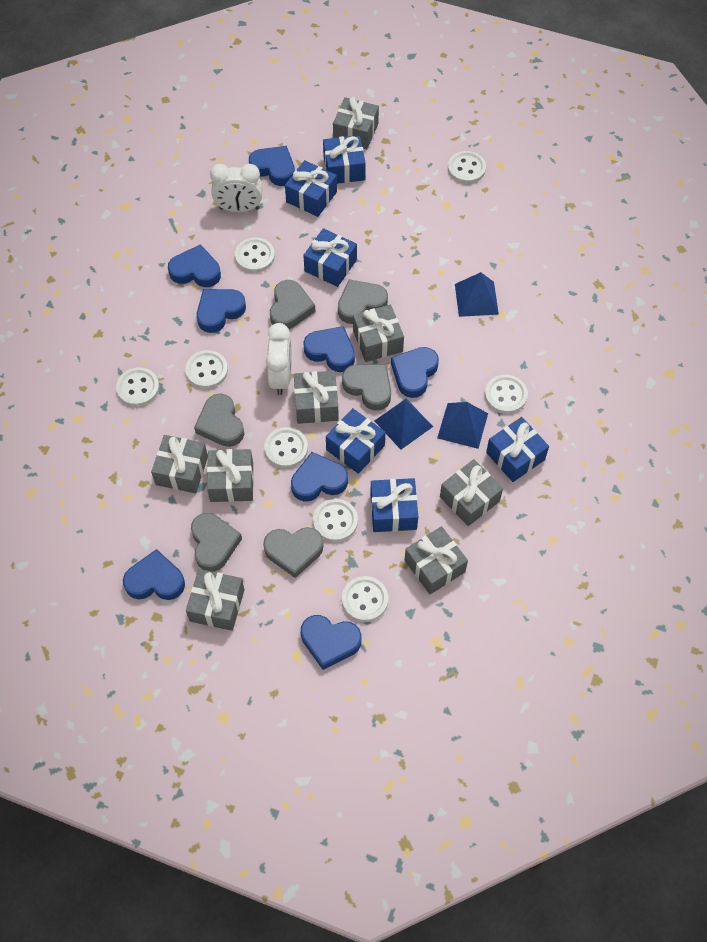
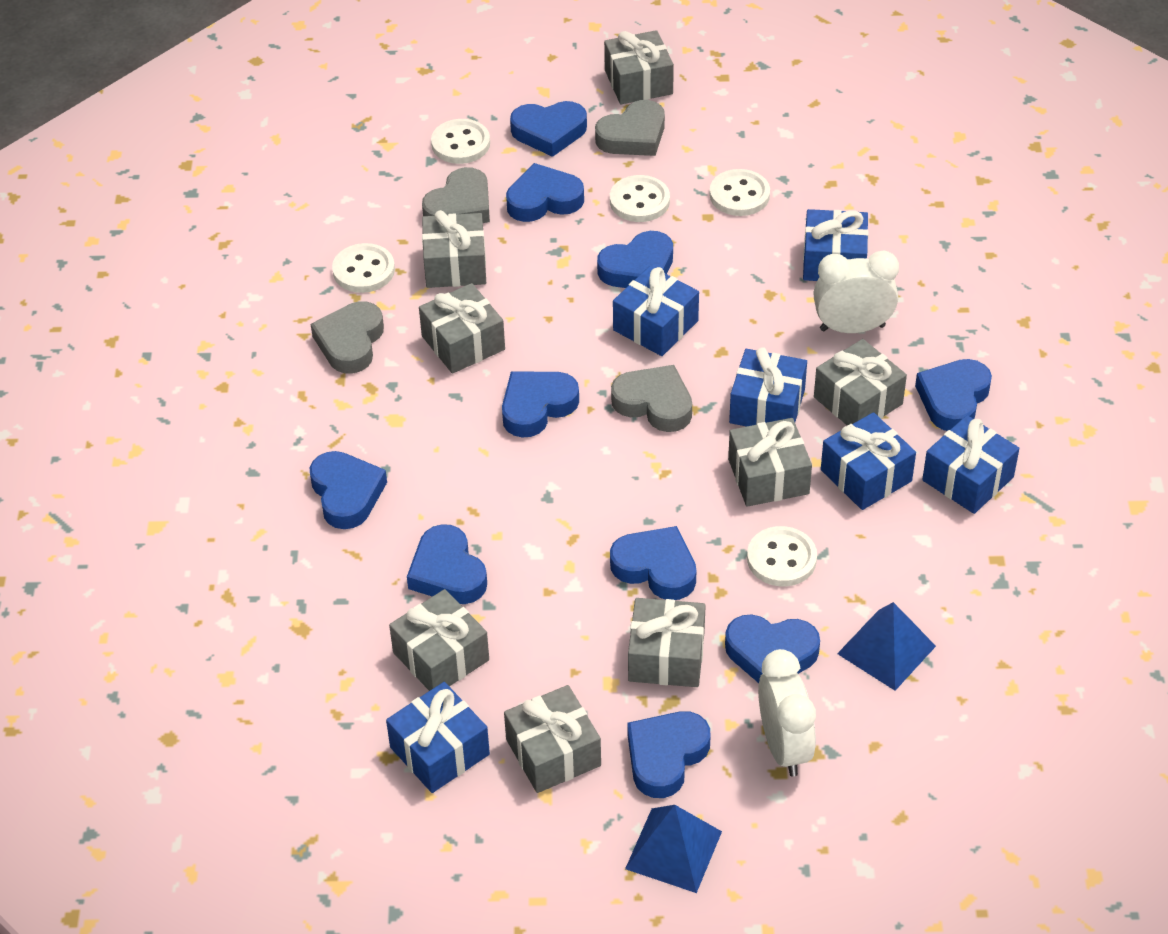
blue heart: 8 -> 10
blue pyramid: 3 -> 2
grey heart: 6 -> 4
white button: 8 -> 5

